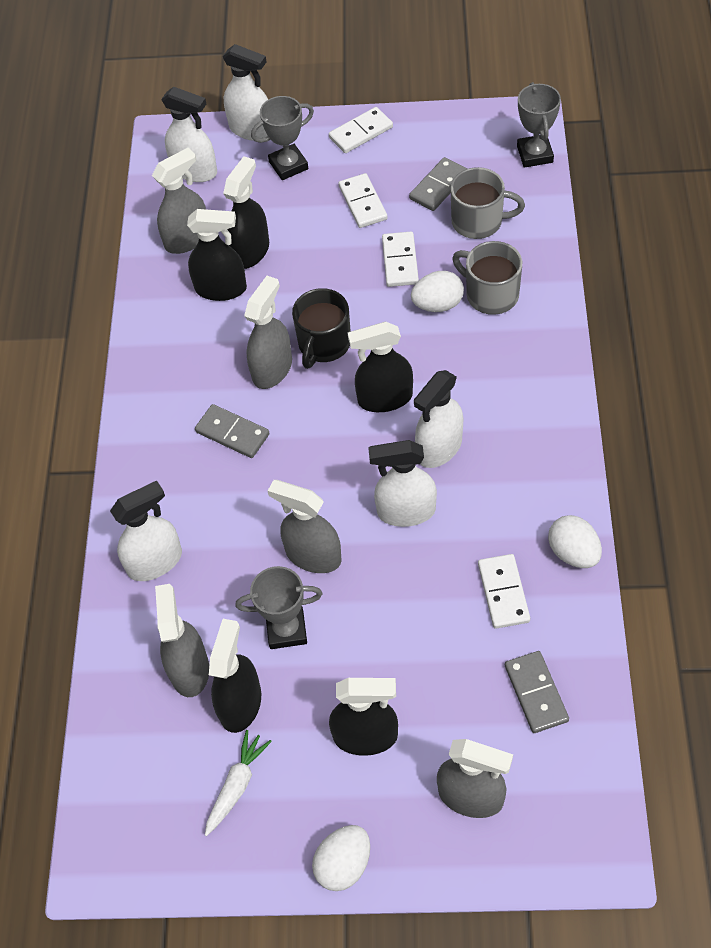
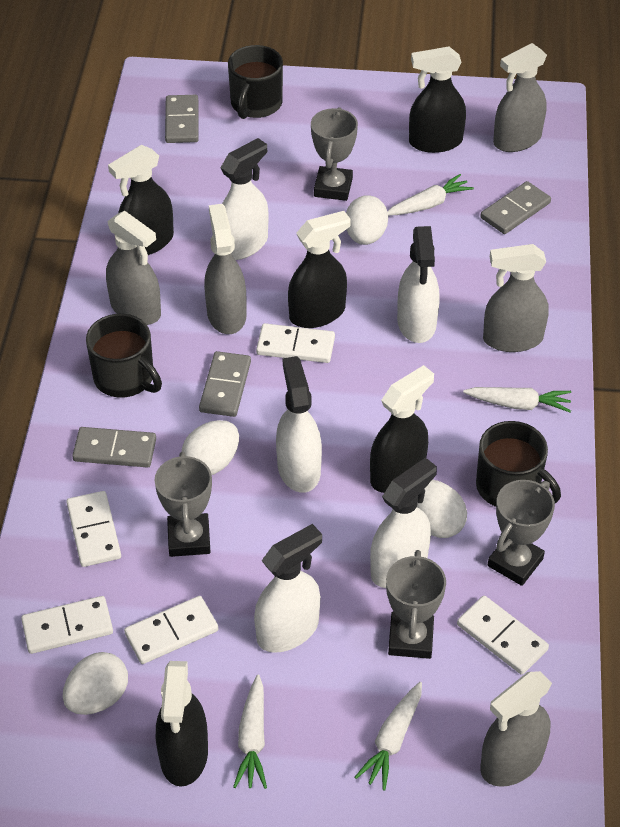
black mug: 1 -> 3
grey domino: 3 -> 4
grey mug: 2 -> 0
grey trophy: 3 -> 4
white carrot: 1 -> 4
white domino: 4 -> 5
white egg: 3 -> 4

